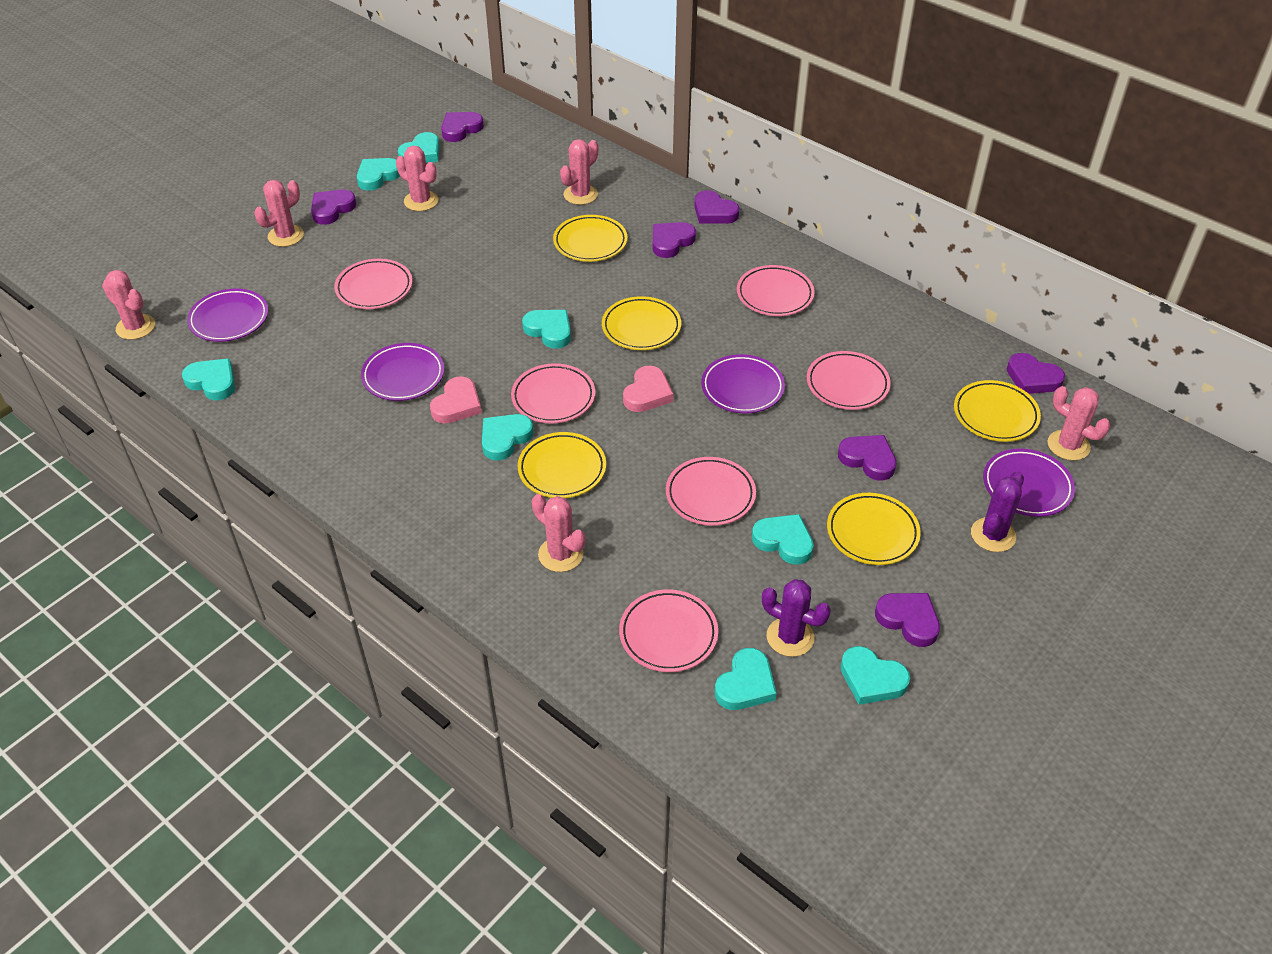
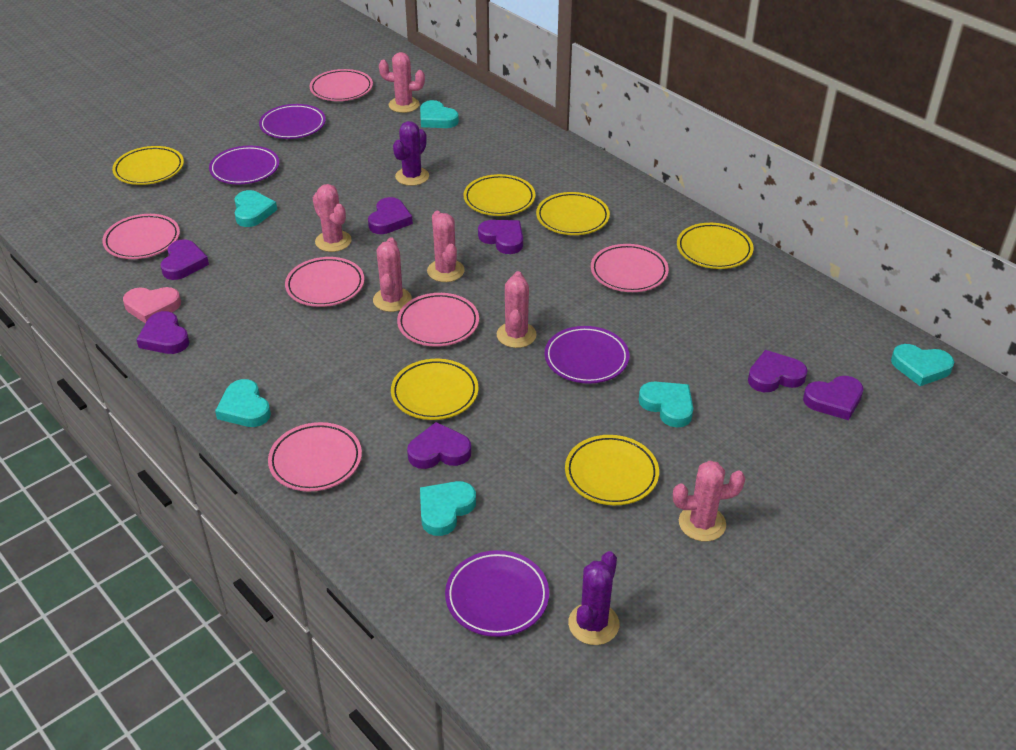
pink heart: 2 -> 1
turquoise heart: 8 -> 6
yellow plate: 5 -> 6

